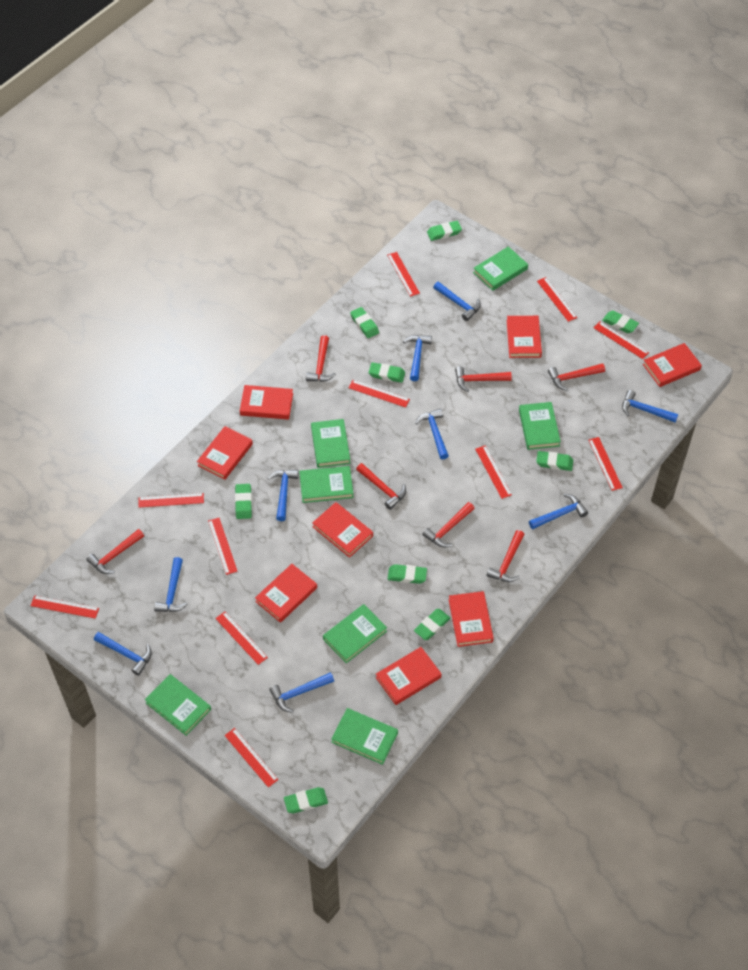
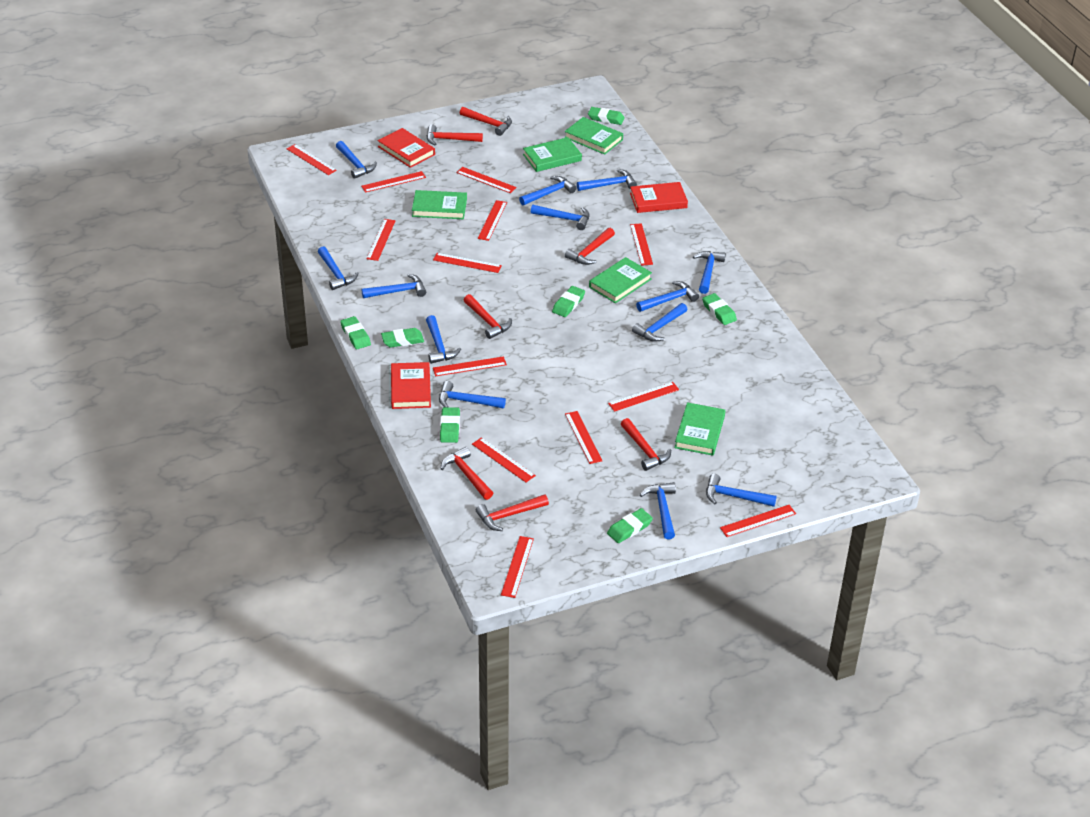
blue hammer: 9 -> 13
green book: 7 -> 5
green eraser: 9 -> 7
red book: 8 -> 3
red ruler: 11 -> 13

